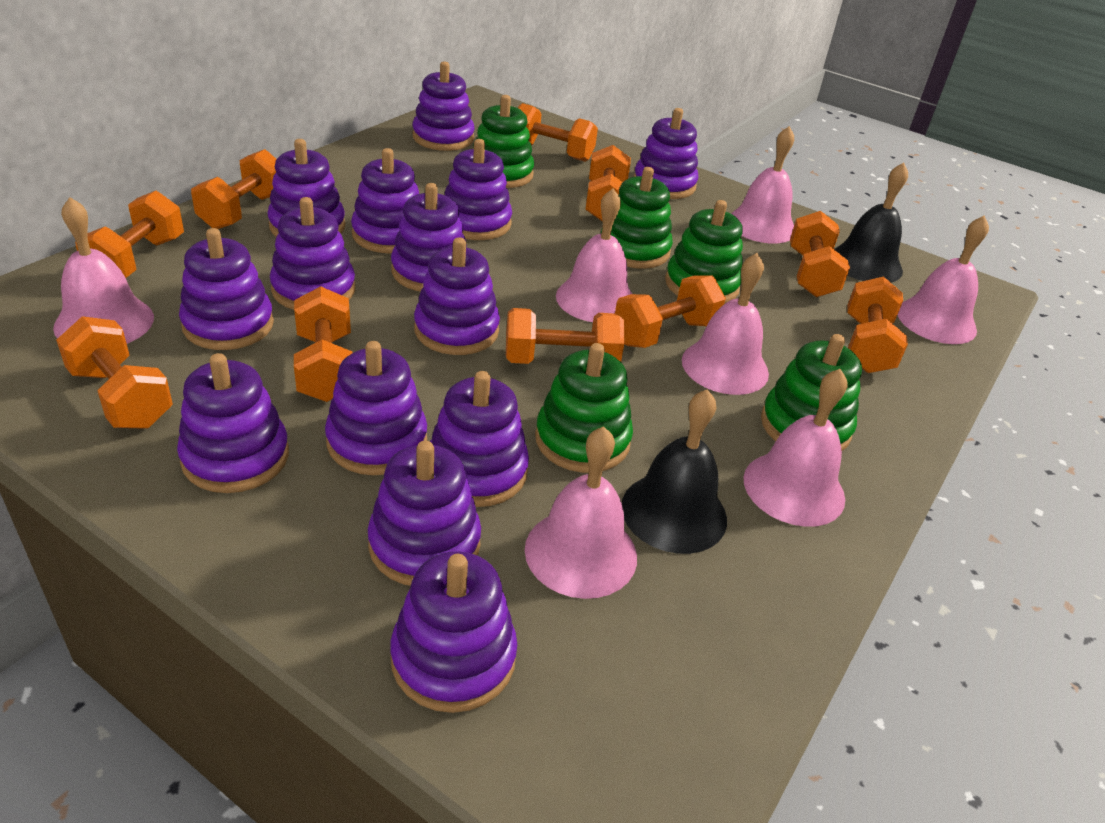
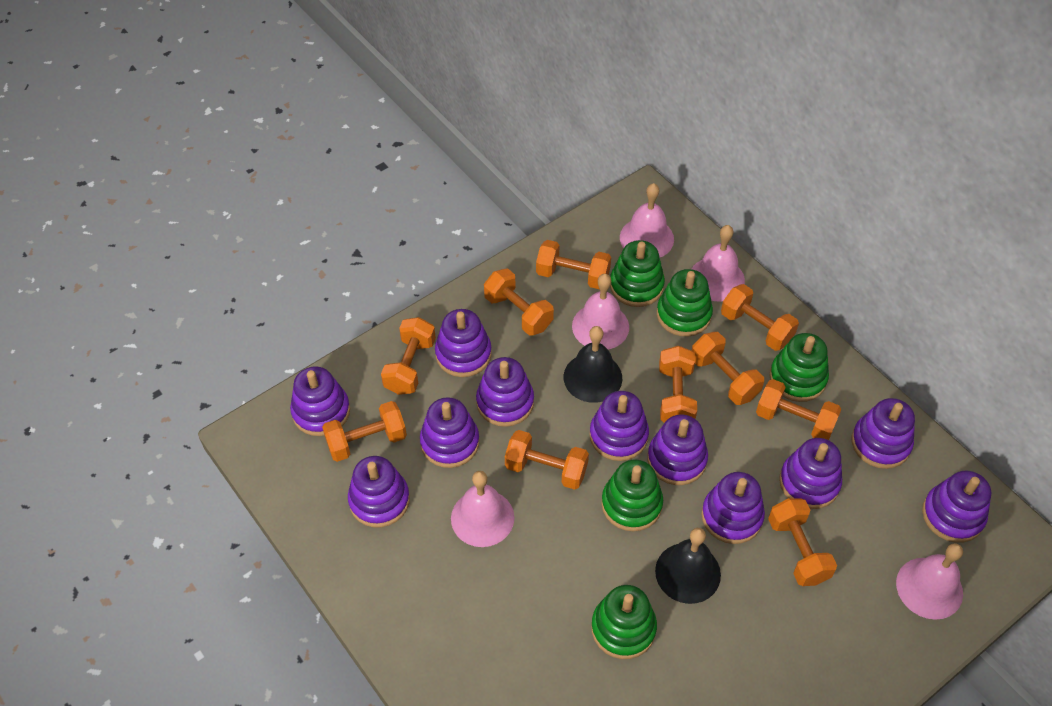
pink bell: 7 -> 5
purple stacking toy: 14 -> 11

